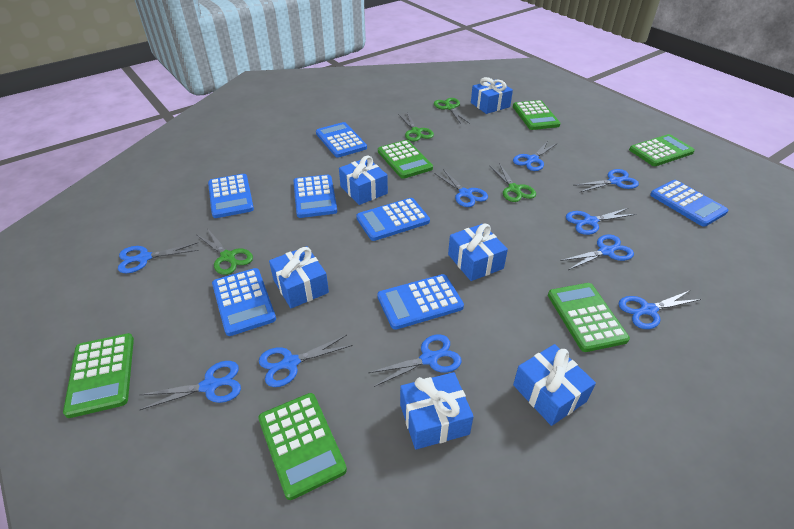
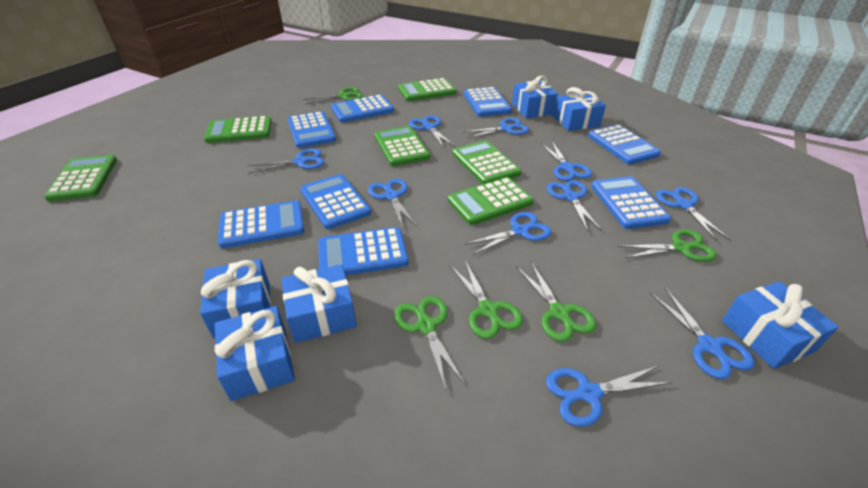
blue calculator: 7 -> 8
green scissors: 4 -> 5

